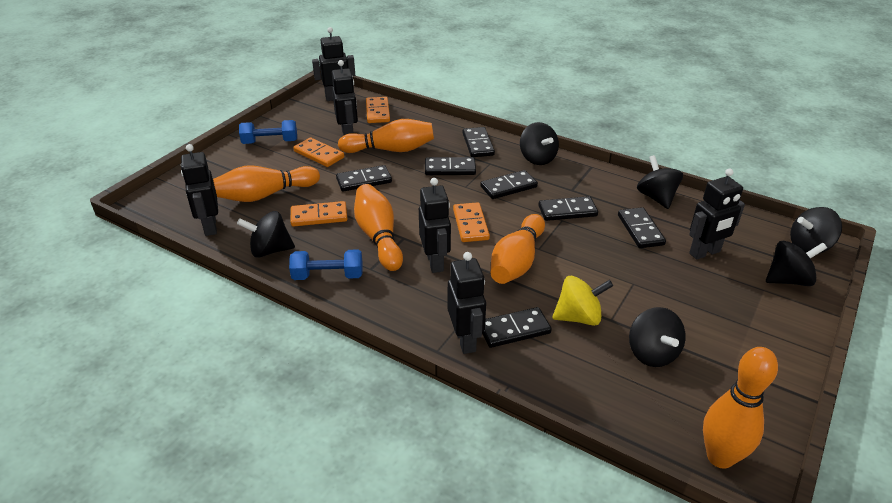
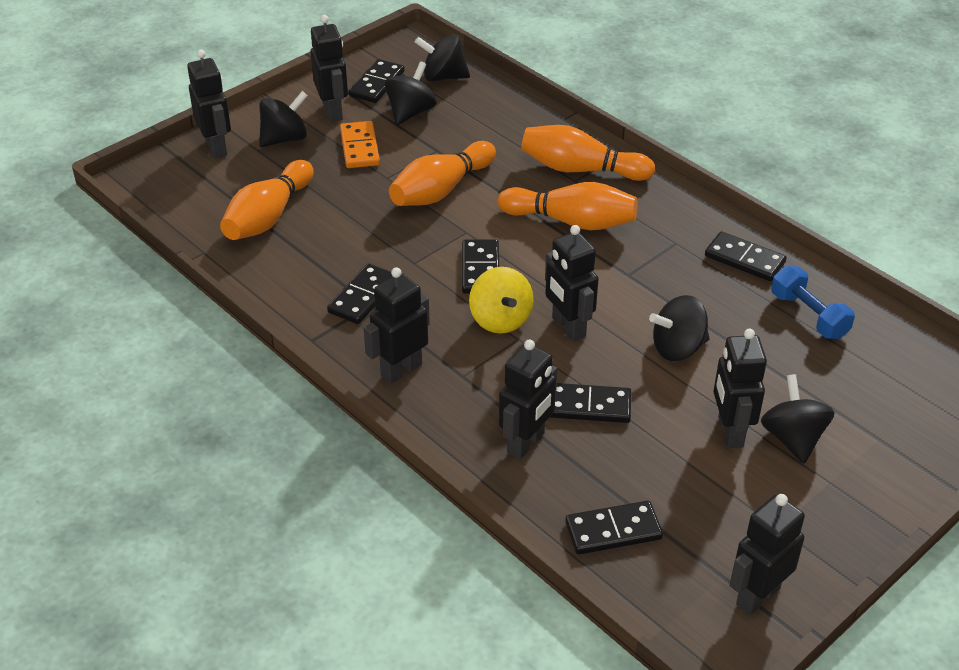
black domino: 7 -> 6
black robot: 6 -> 7
black spinning top: 6 -> 5
blue dumbbell: 2 -> 1
orange bowling pin: 5 -> 4
orange domino: 4 -> 1

